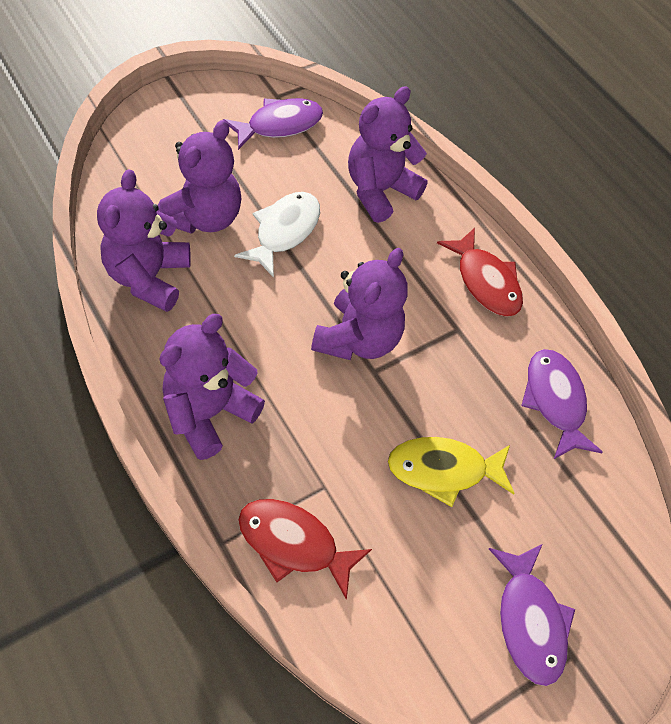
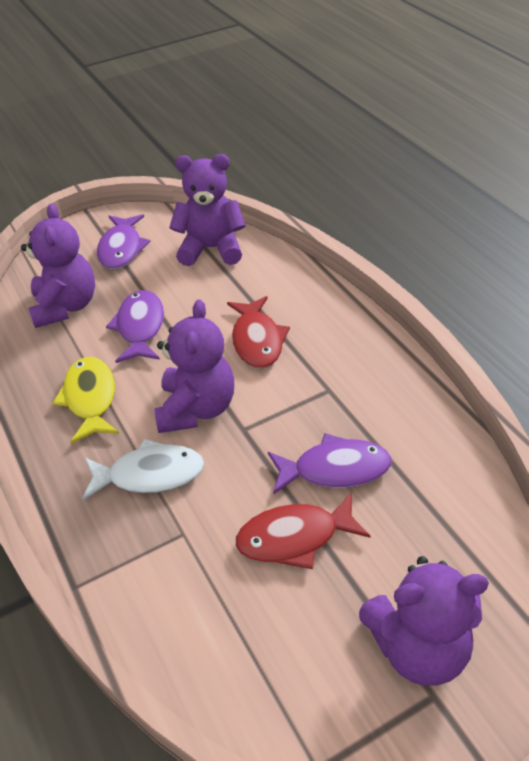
purple teddy bear: 5 -> 4

